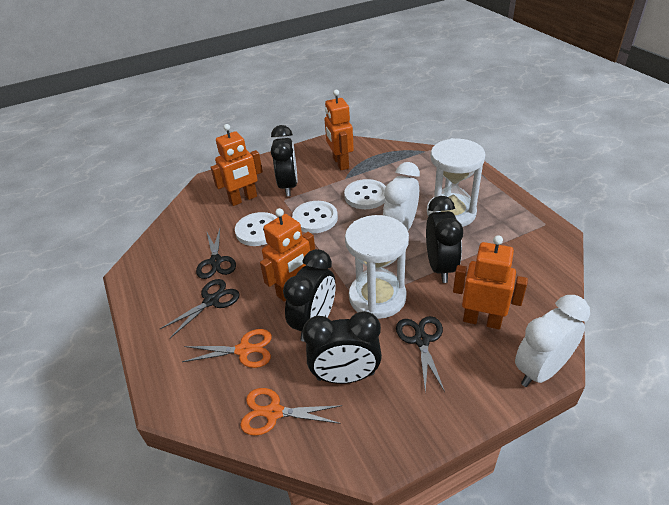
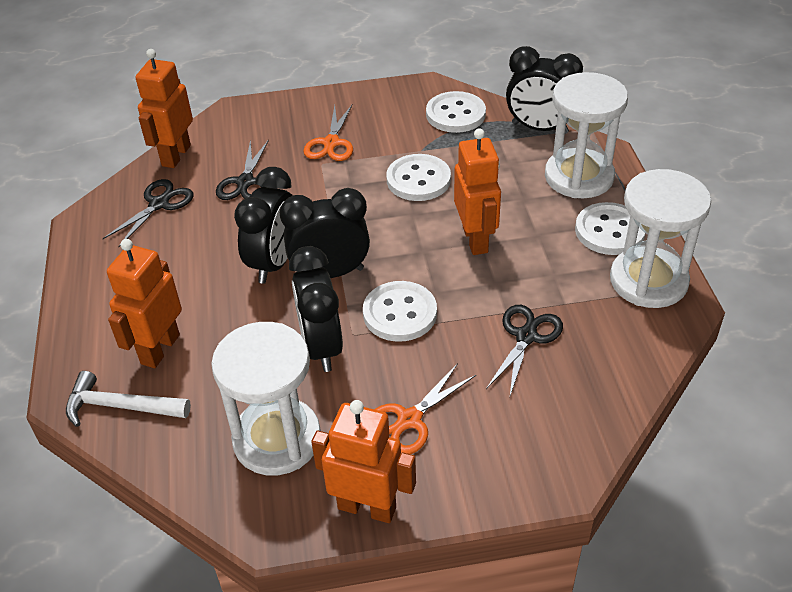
white button: 3 -> 4
white clock: 2 -> 0
white hammer: 0 -> 1
white hourglass: 2 -> 3

